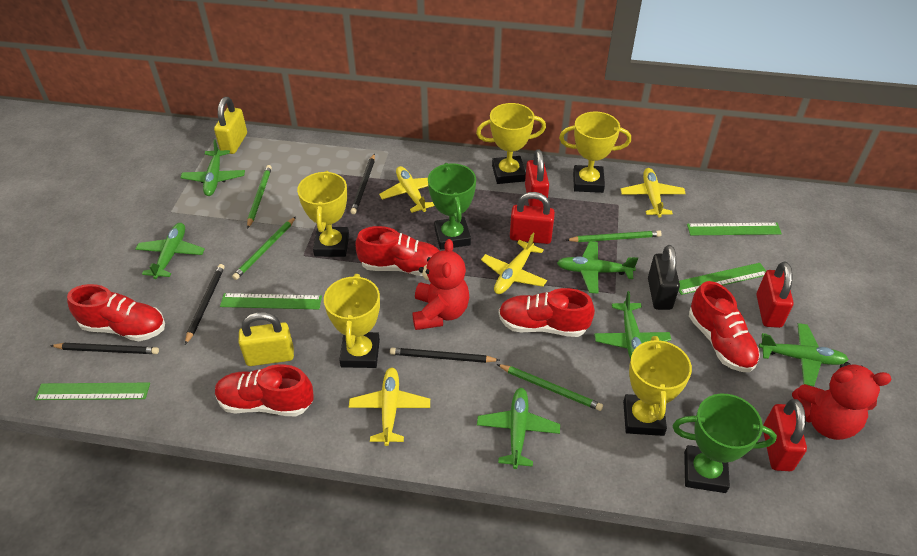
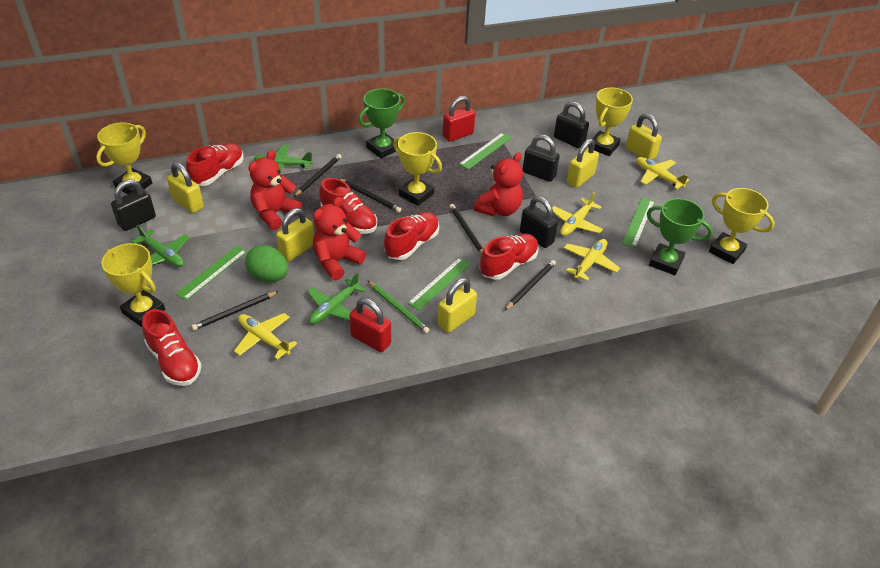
black padlock: 1 -> 4
black pencil: 4 -> 5
green egg: 0 -> 1
green pencil: 4 -> 1
green plane: 6 -> 3
red padlock: 4 -> 2
red teddy bear: 2 -> 3
yellow padlock: 2 -> 5

